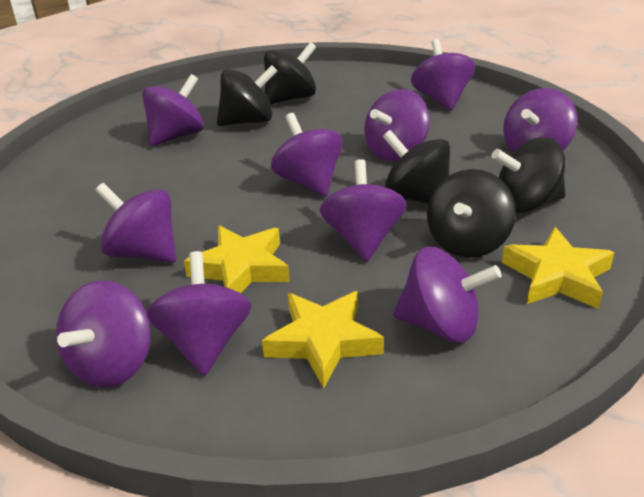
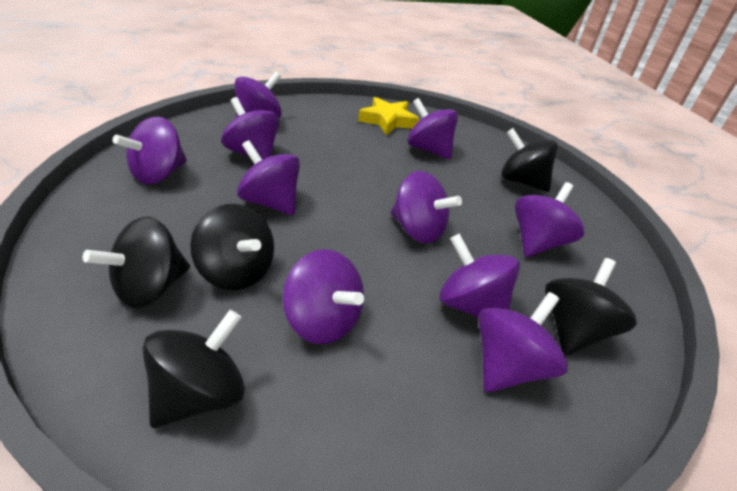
yellow star: 3 -> 1

